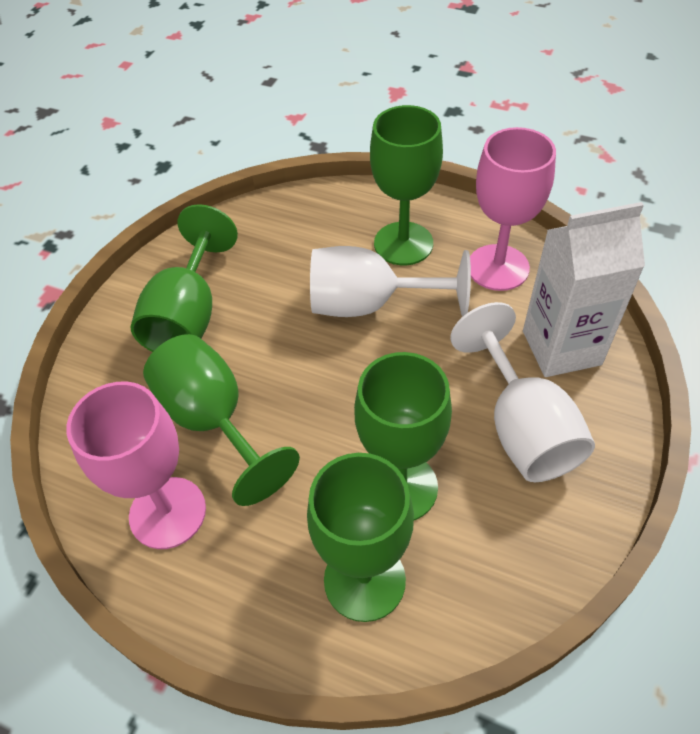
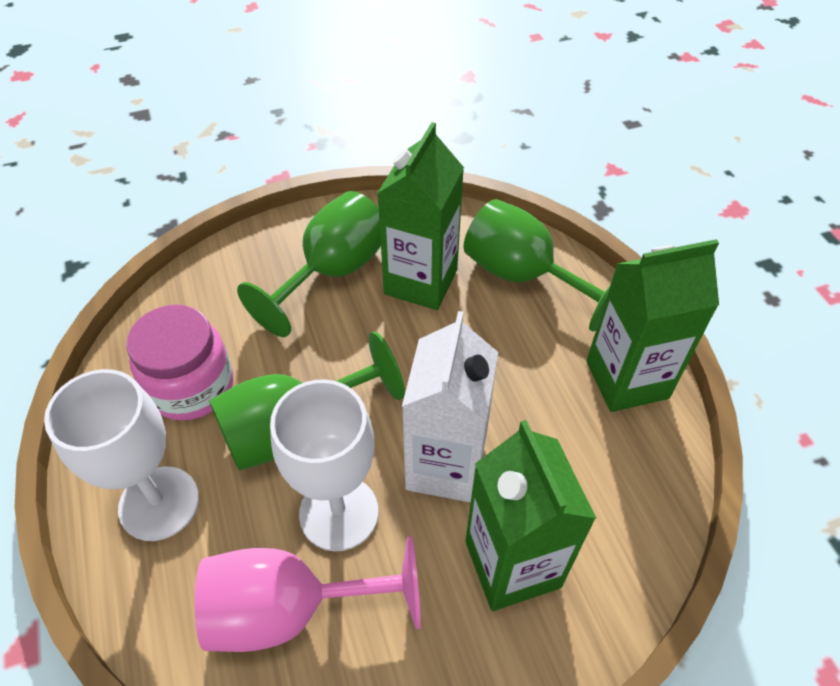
green carton: 0 -> 3
green goblet: 5 -> 3
pink goblet: 2 -> 1
pink jar: 0 -> 1

